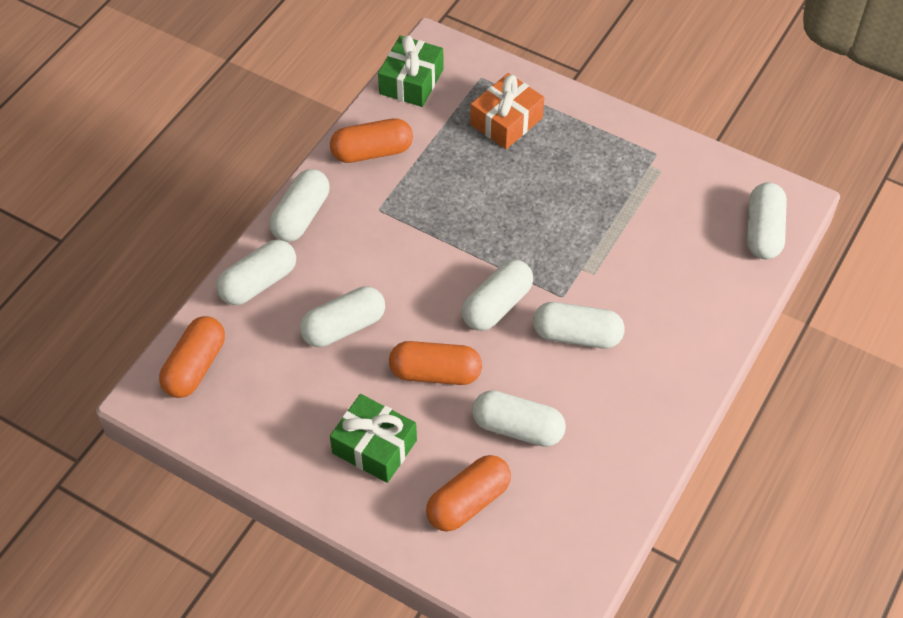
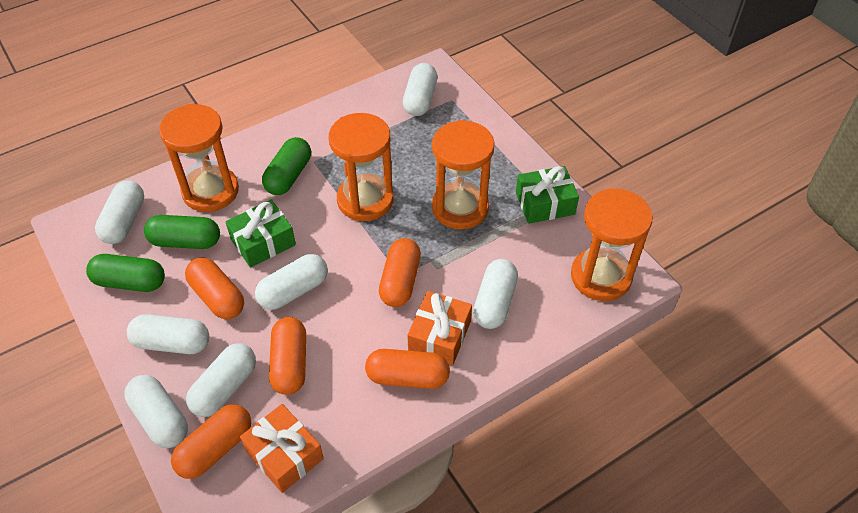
green capsule: 0 -> 3
orange capsule: 4 -> 5
orange gift: 1 -> 2
orange hourglass: 0 -> 4

